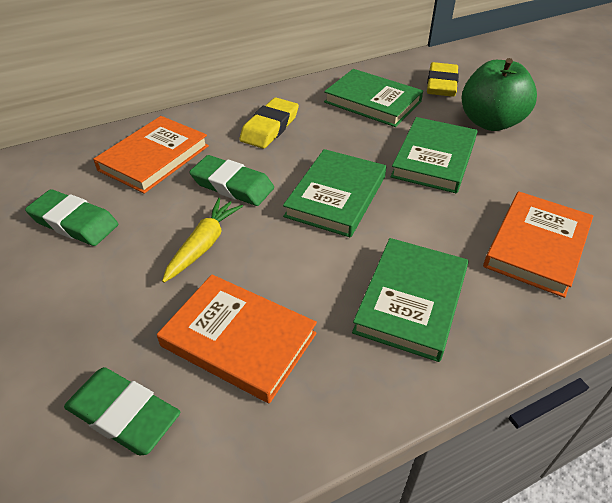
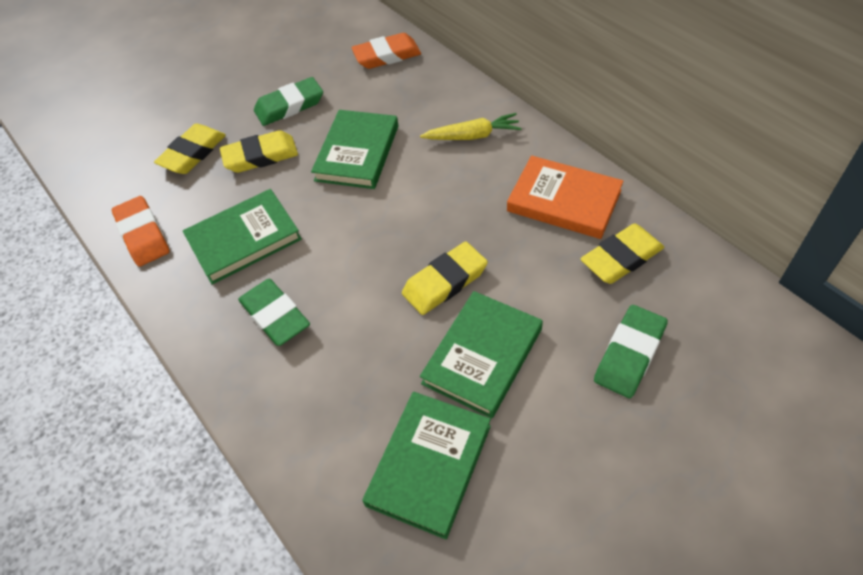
green apple: 1 -> 0
orange book: 3 -> 1
orange eraser: 0 -> 2
yellow eraser: 2 -> 4

